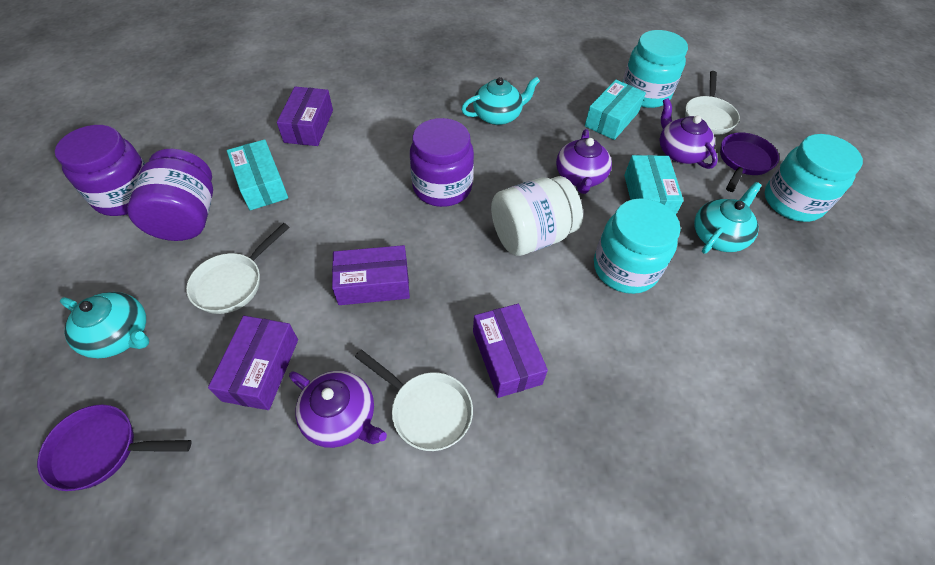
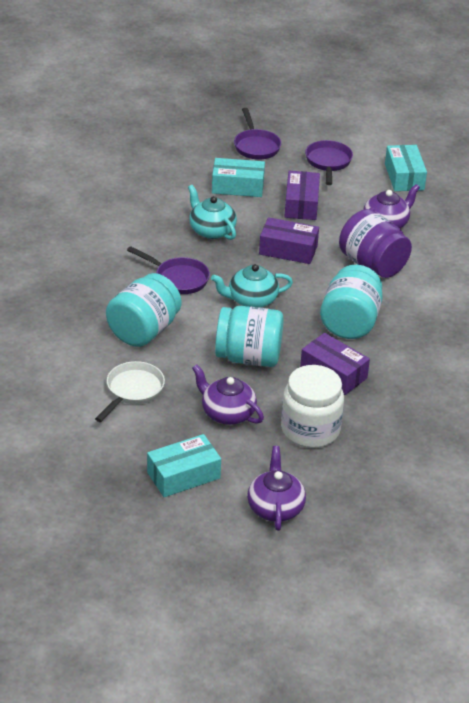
purple box: 4 -> 3
purple jar: 3 -> 1
purple pan: 2 -> 3
turquoise teapot: 3 -> 2
white pan: 3 -> 1

